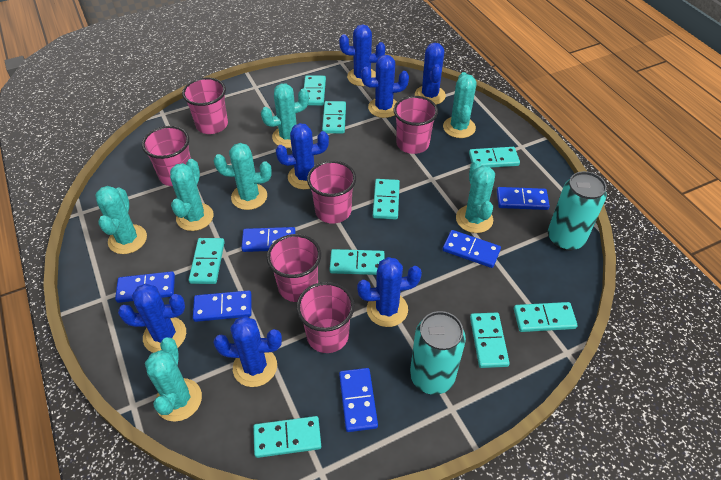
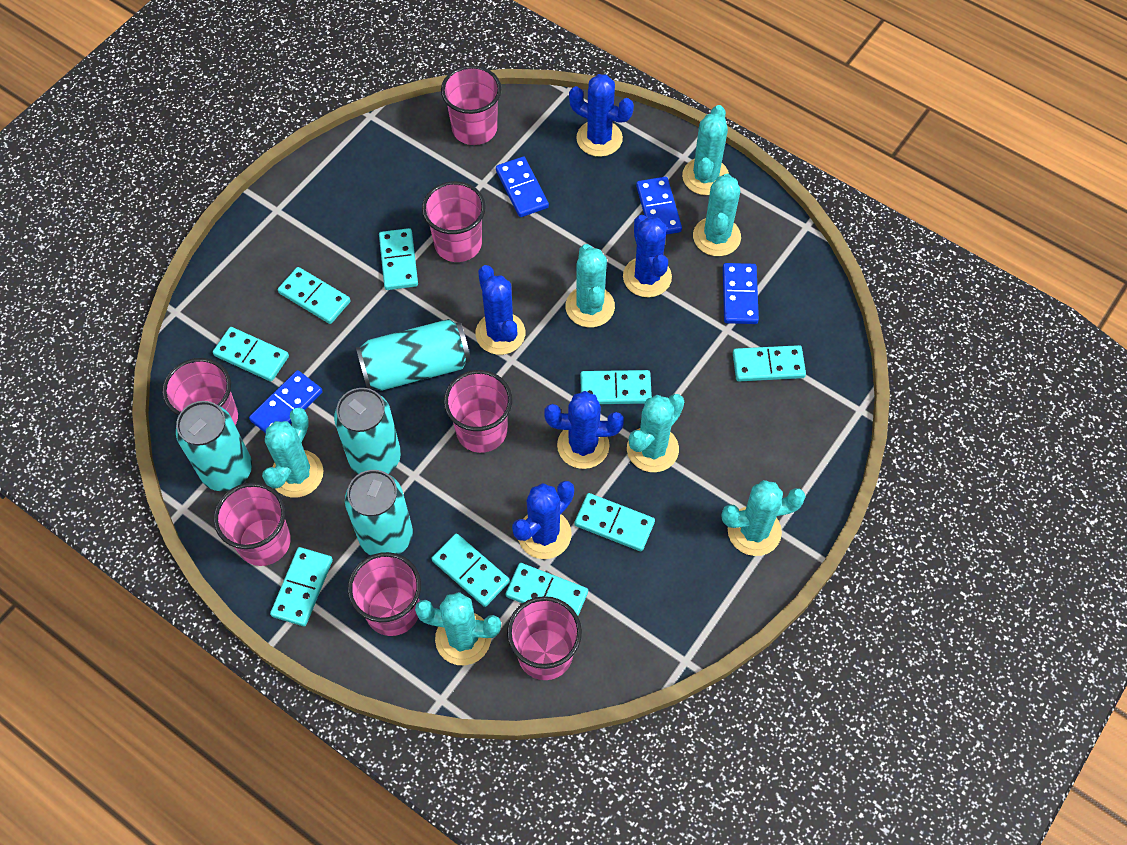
blue cactus: 7 -> 5
blue domino: 6 -> 4
pink cup: 6 -> 7
turquoise can: 2 -> 4

